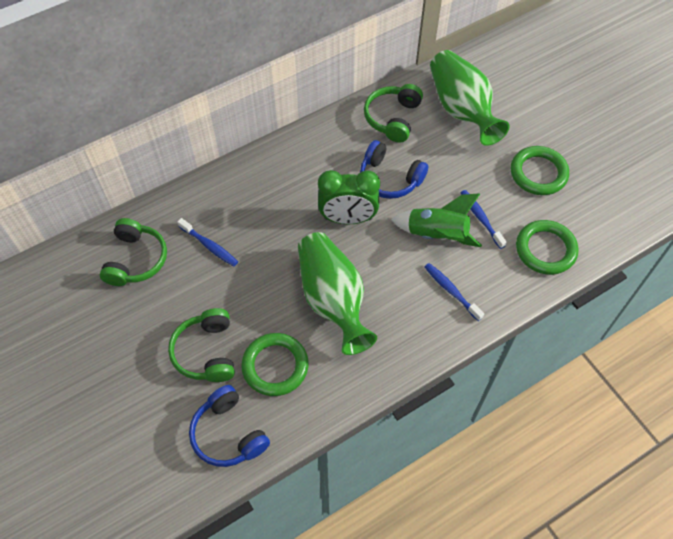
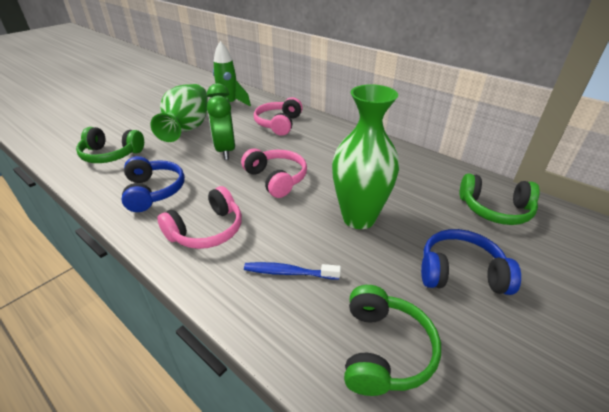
blue toothbrush: 3 -> 1
green ring: 3 -> 0
pink headphones: 0 -> 3

